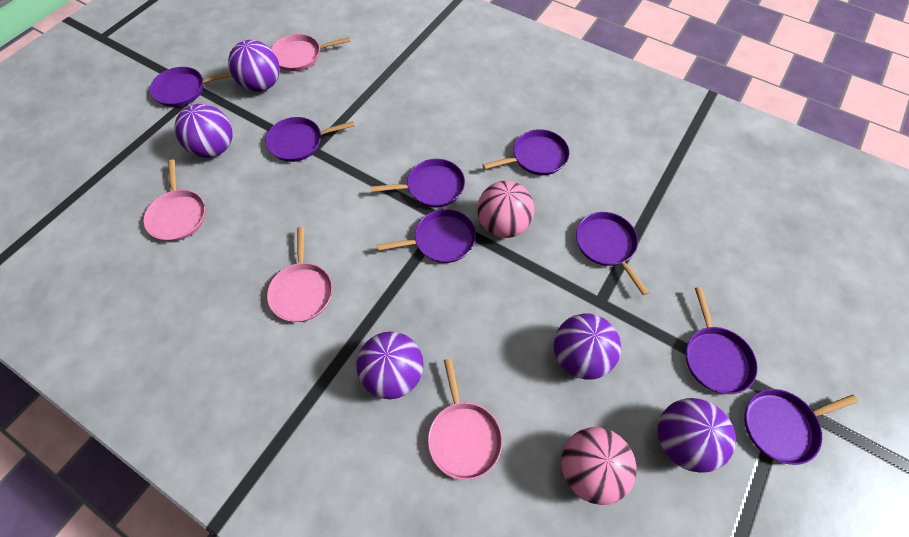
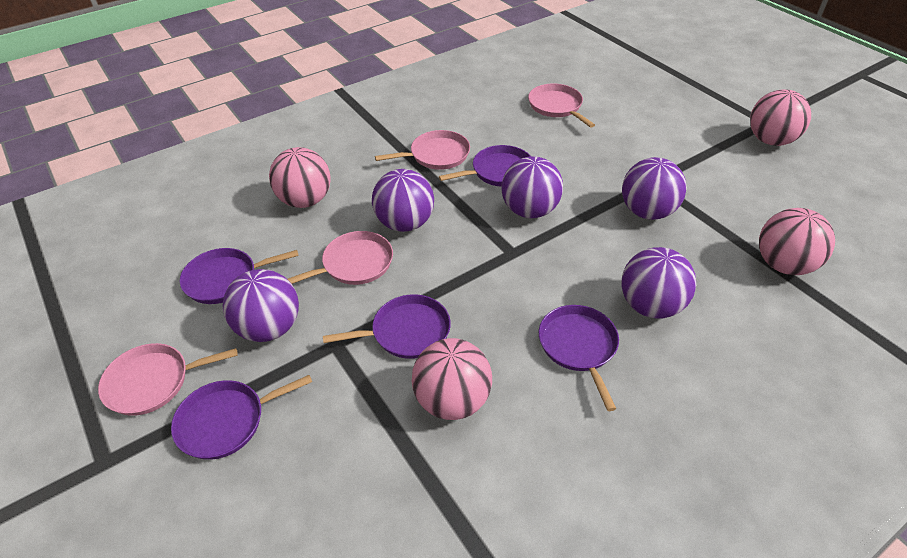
pink ball: 2 -> 4
purple pan: 8 -> 5

